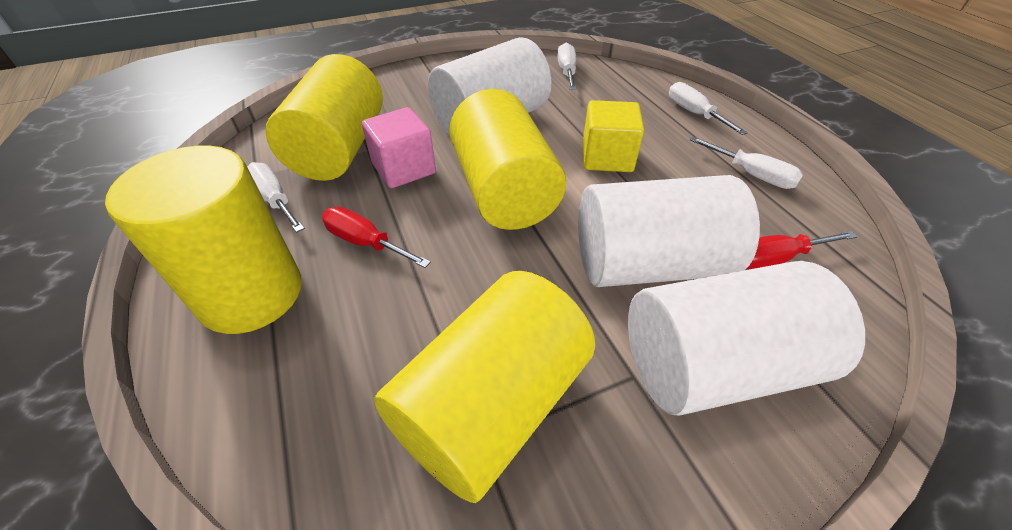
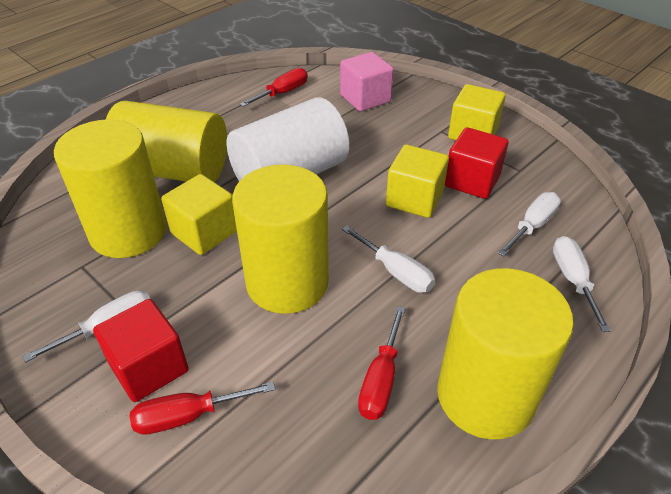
red cube: 0 -> 2
red screwdriver: 2 -> 3
white cylinder: 3 -> 1
yellow cube: 1 -> 3

